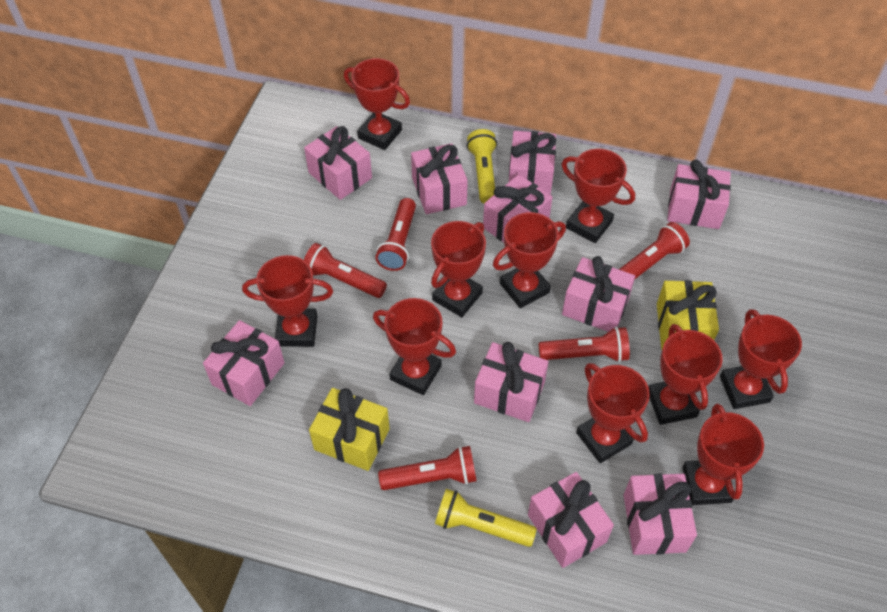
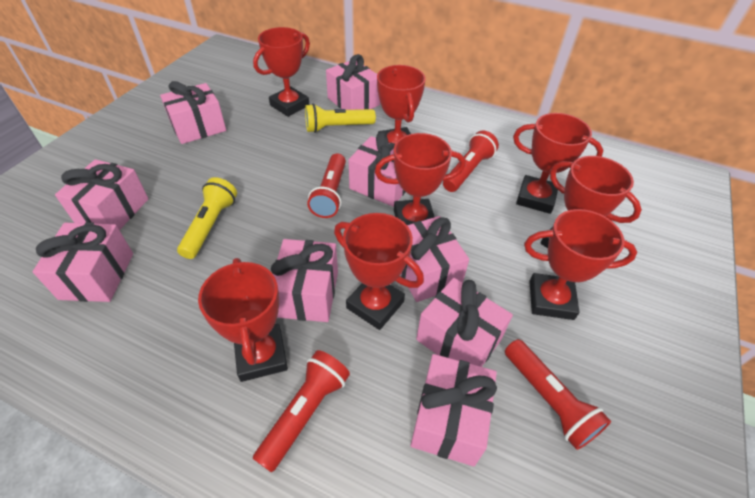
pink gift: 10 -> 9
red flashlight: 5 -> 4
red trophy: 10 -> 8
yellow gift: 2 -> 0

